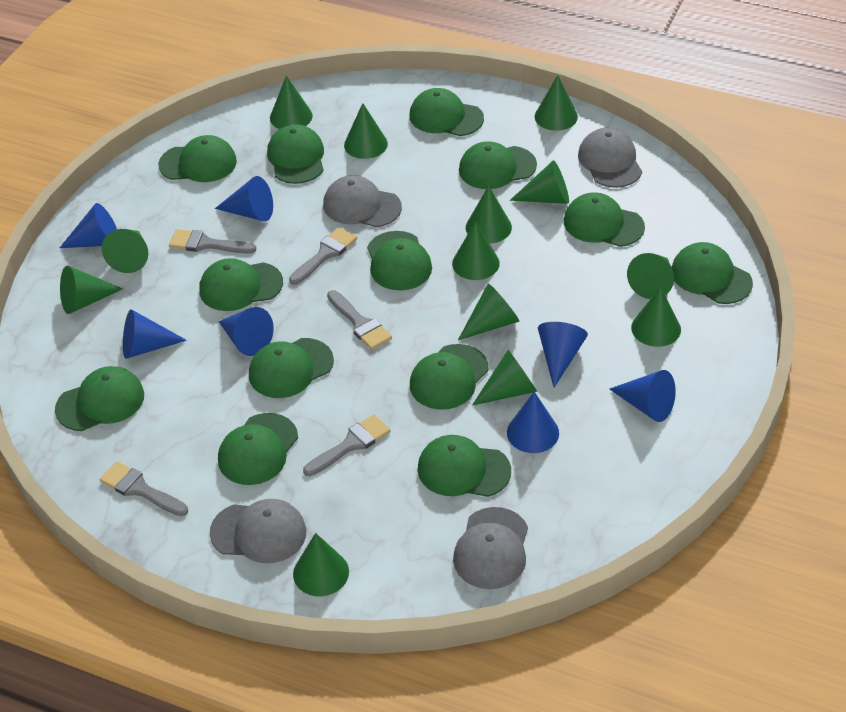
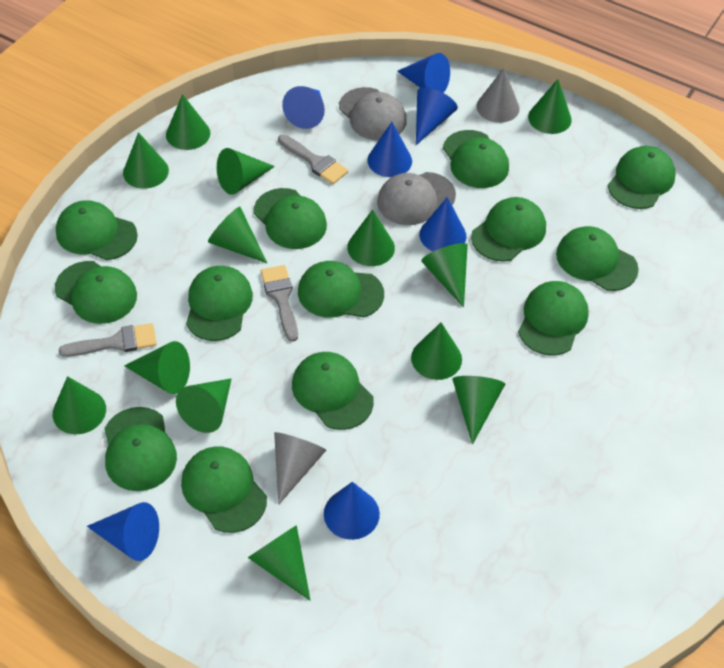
grey brush: 5 -> 3
grey cap: 4 -> 2
grey cone: 0 -> 2

